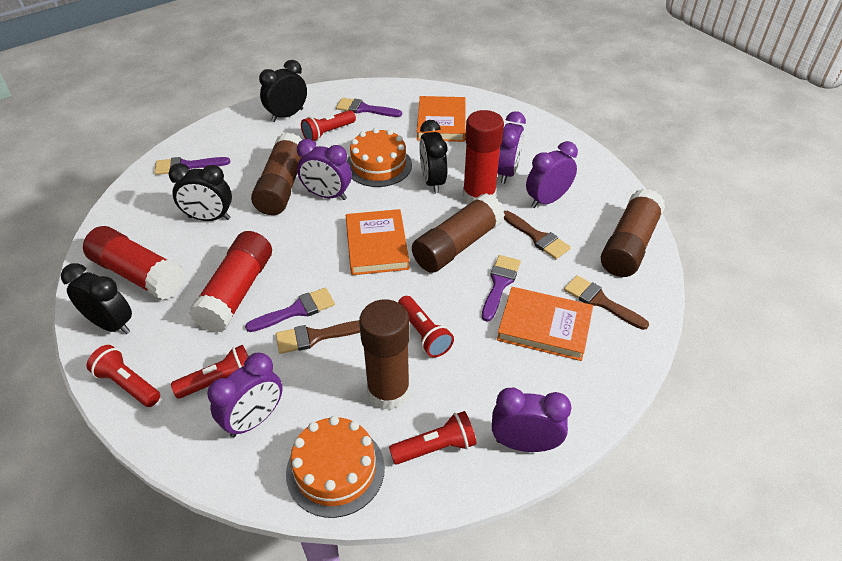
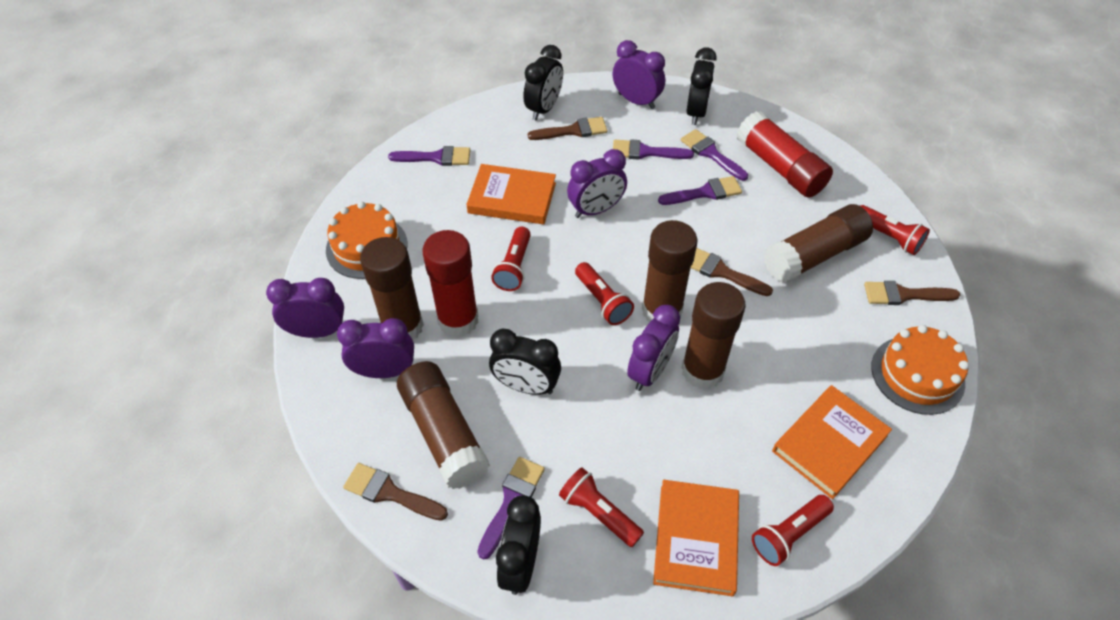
brown brush: 3 -> 4
brown glue stick: 4 -> 5
purple brush: 4 -> 5
red glue stick: 3 -> 2

